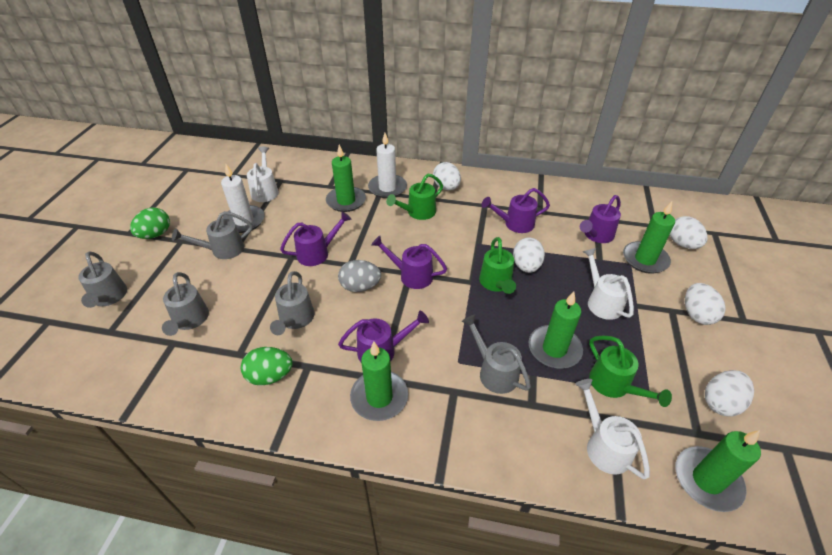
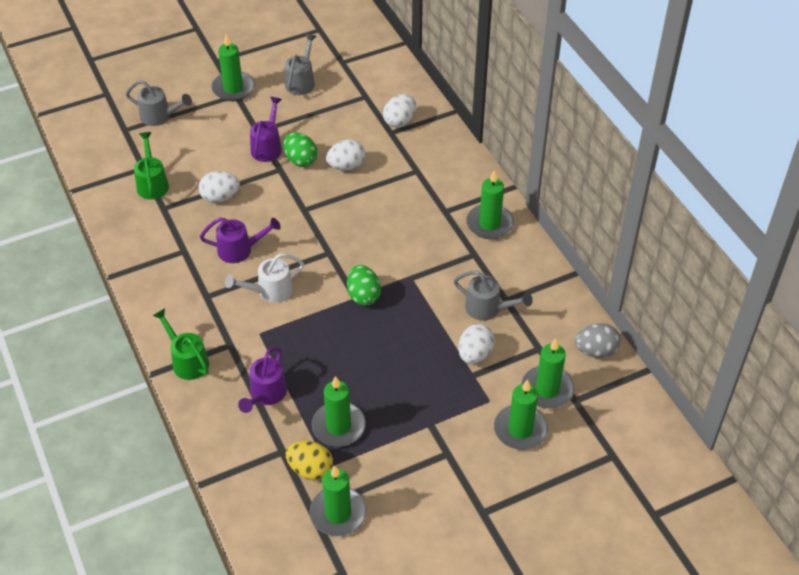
green candle: 5 -> 6
green watering can: 3 -> 2
grey watering can: 5 -> 3
purple watering can: 5 -> 3
white candle: 2 -> 0
white egg: 5 -> 4
white watering can: 3 -> 1
yellow egg: 0 -> 1

